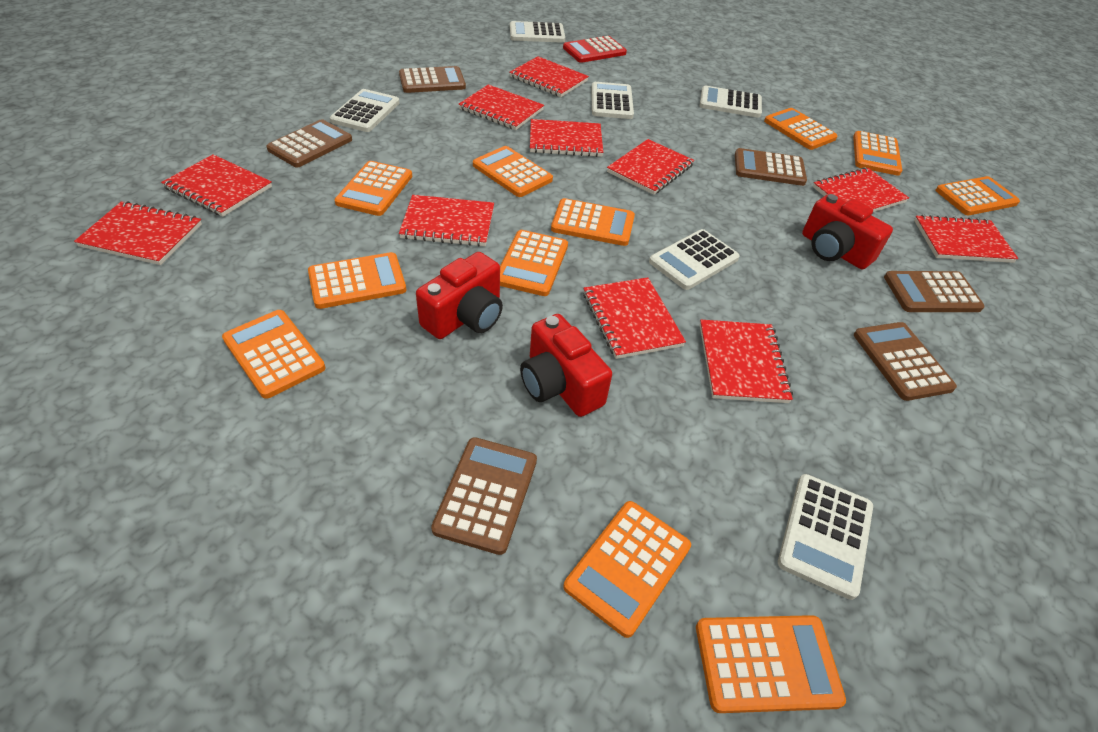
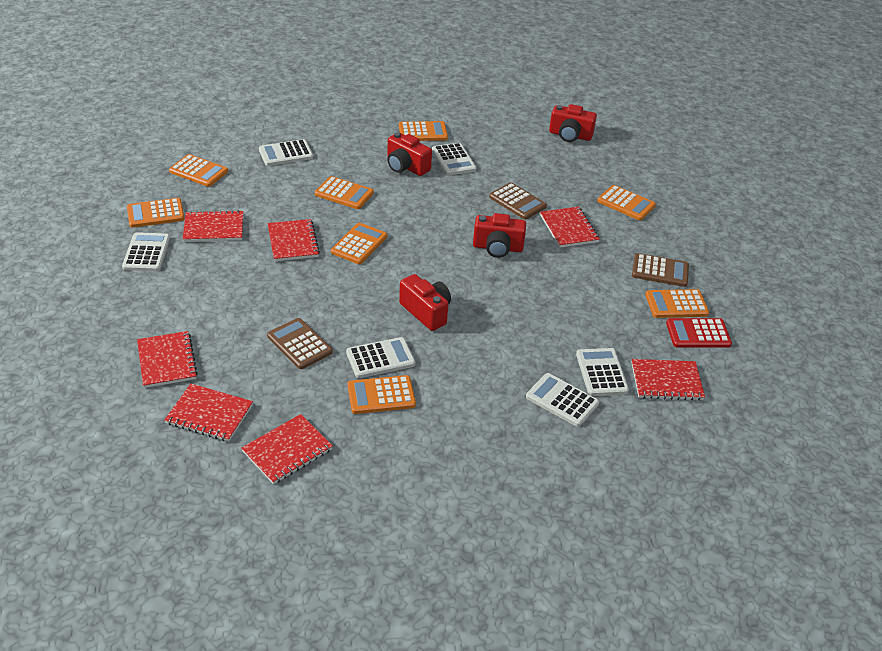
brown calculator: 6 -> 3
orange calculator: 11 -> 8
red camera: 3 -> 4
red notebook: 11 -> 7

